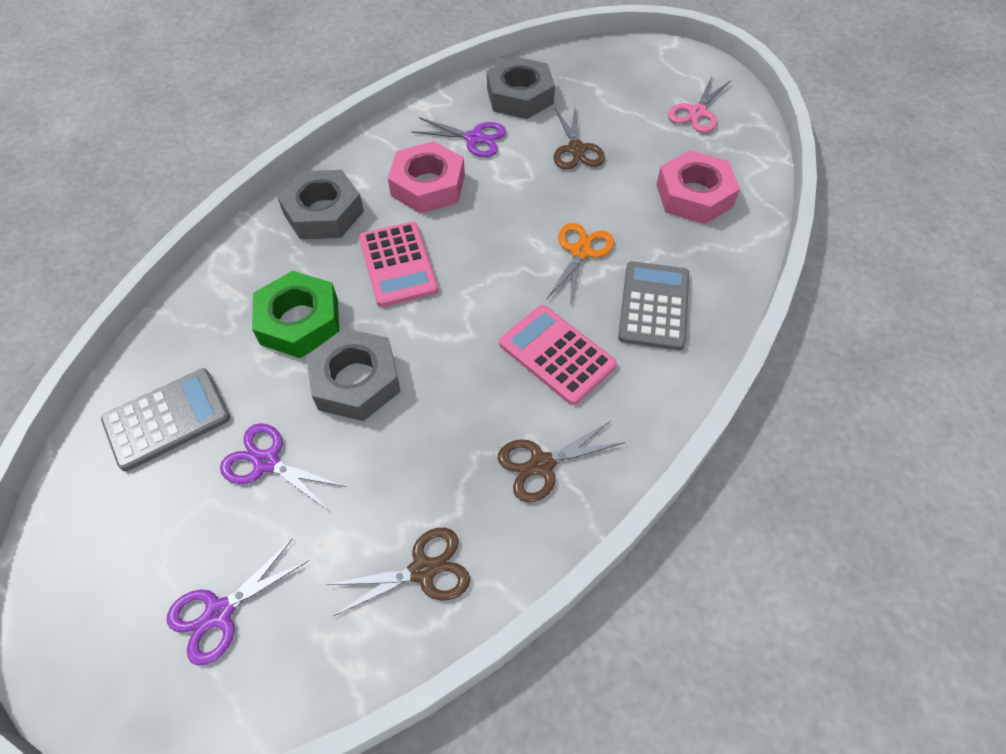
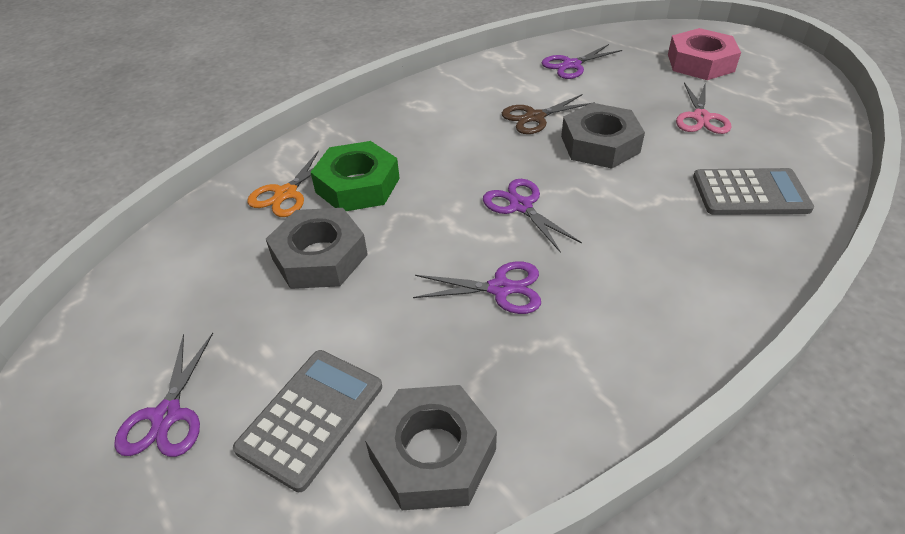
brown scissors: 3 -> 1
pink calculator: 2 -> 0
pink nut: 2 -> 1
purple scissors: 3 -> 4

